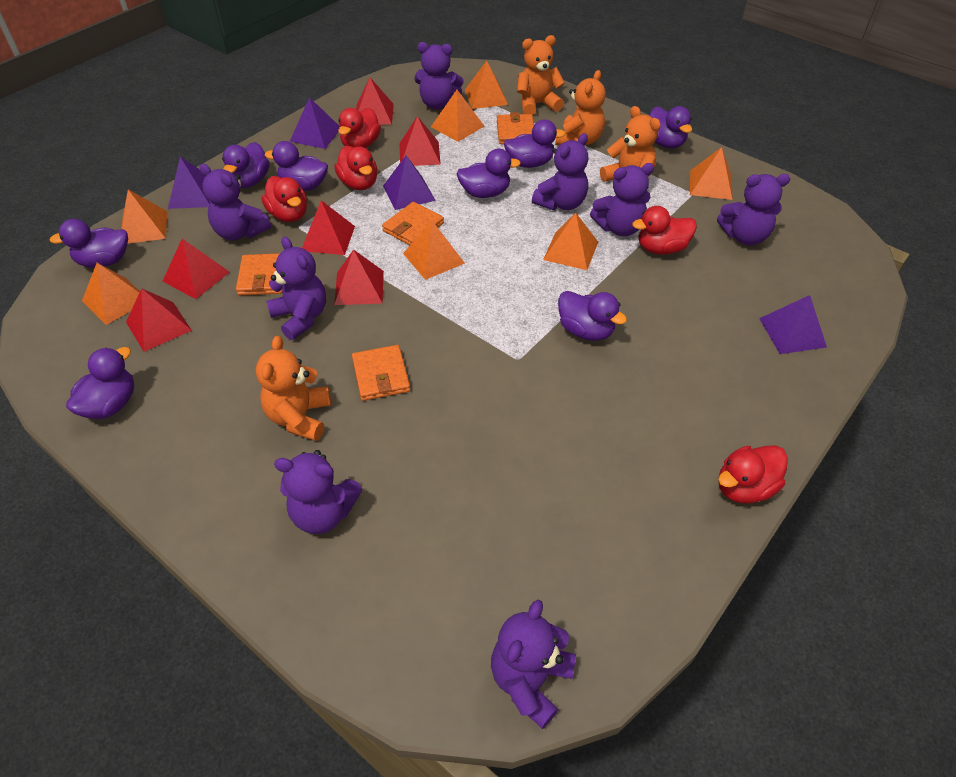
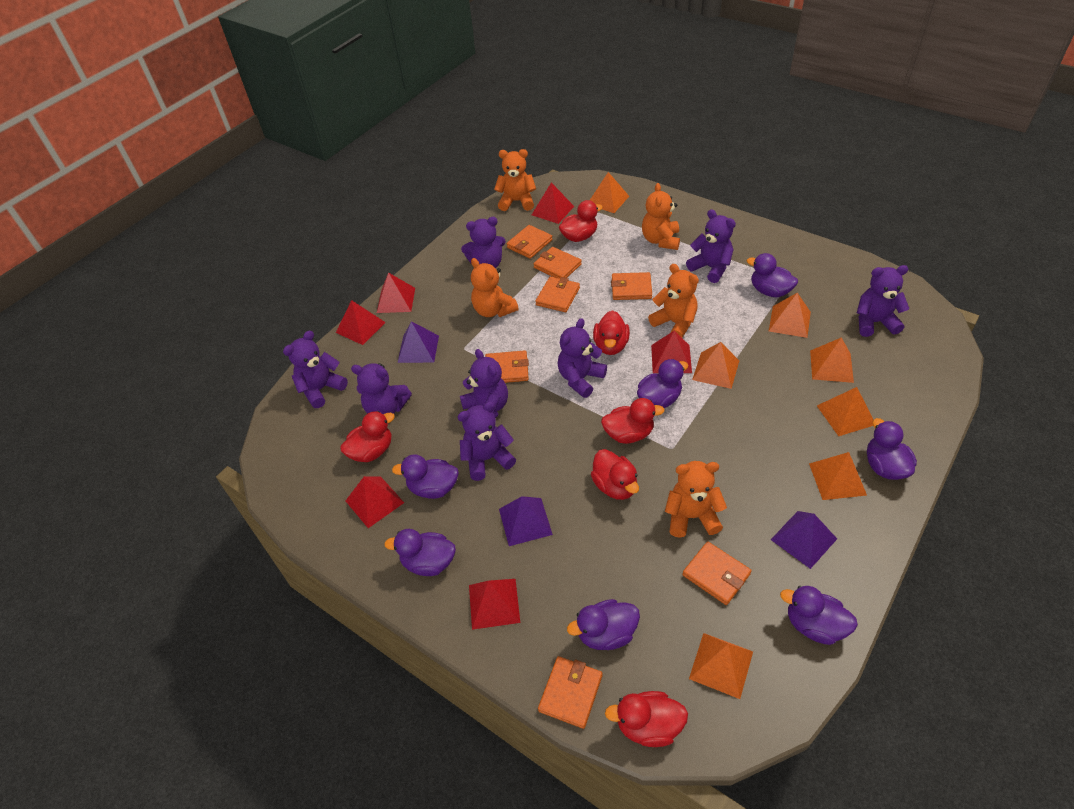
orange teddy bear: 4 -> 5
orange wallet: 4 -> 7
purple duck: 8 -> 7
purple pyramid: 4 -> 3
red duck: 5 -> 6

